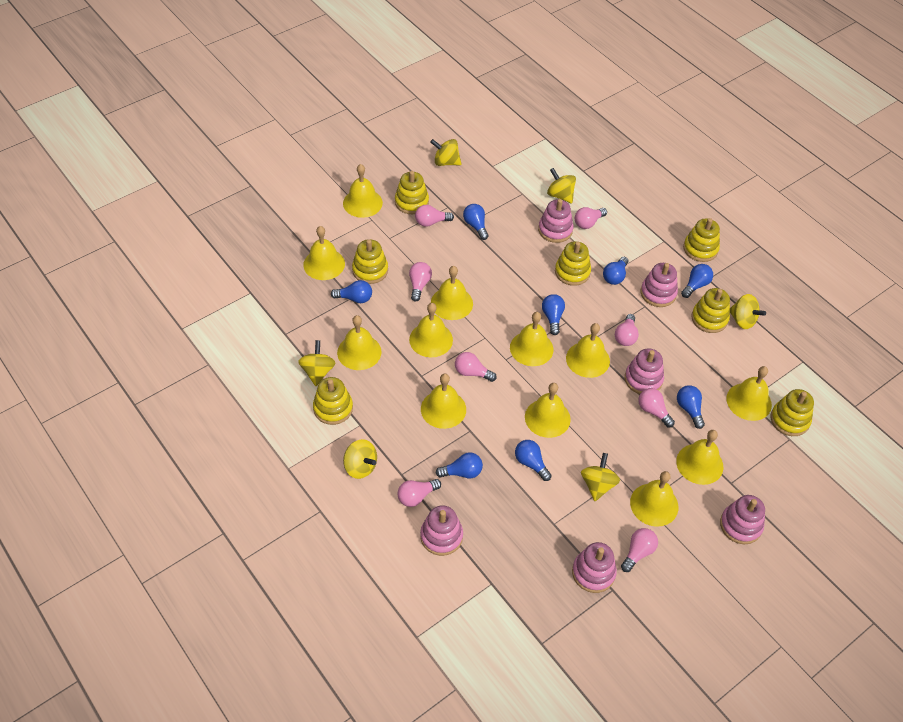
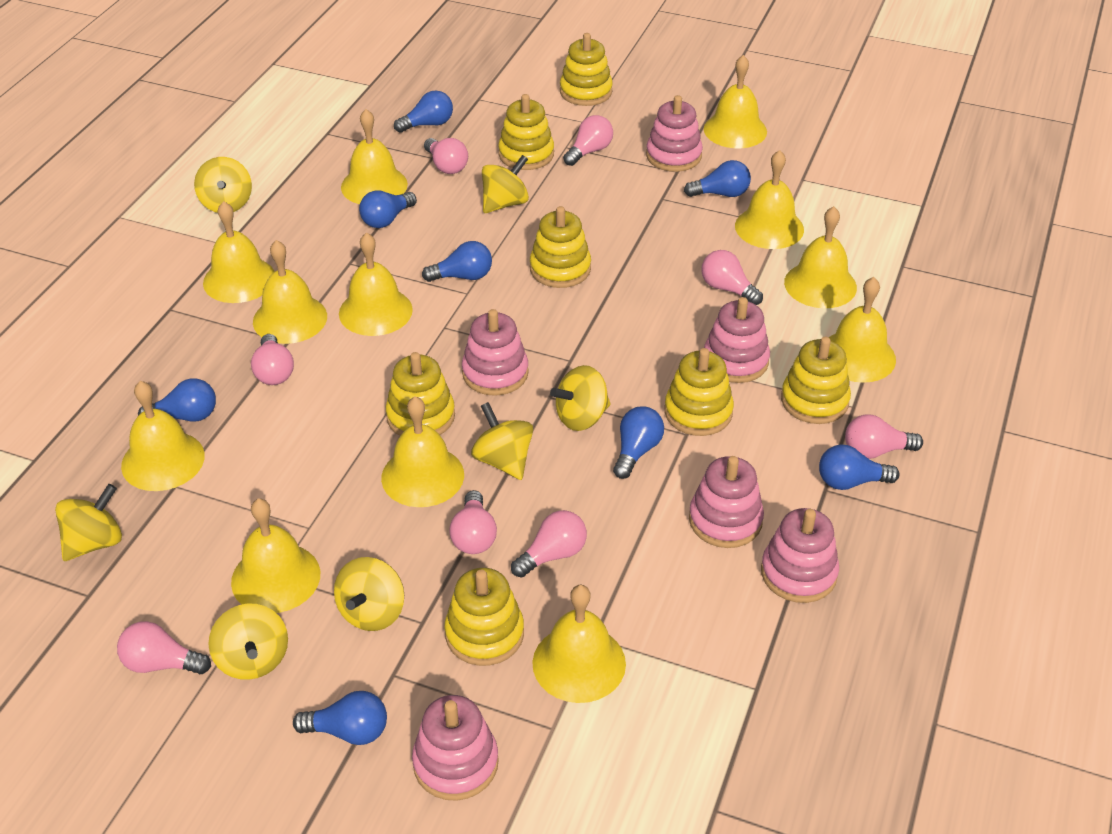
yellow spinning top: 6 -> 7

